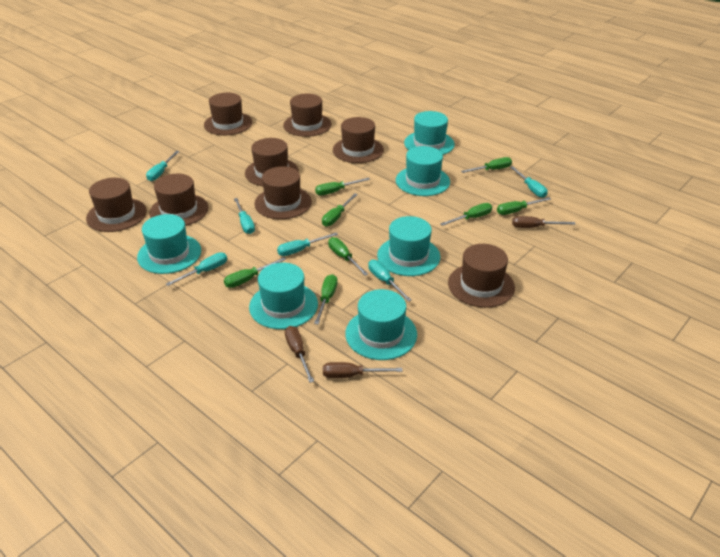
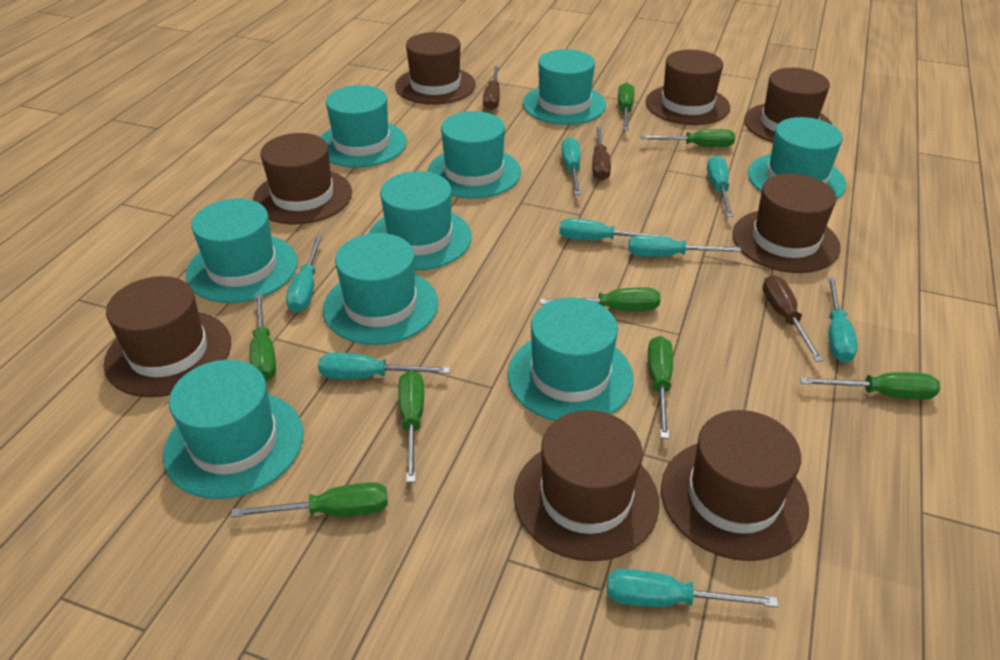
turquoise hat: 6 -> 9
turquoise screwdriver: 6 -> 8

